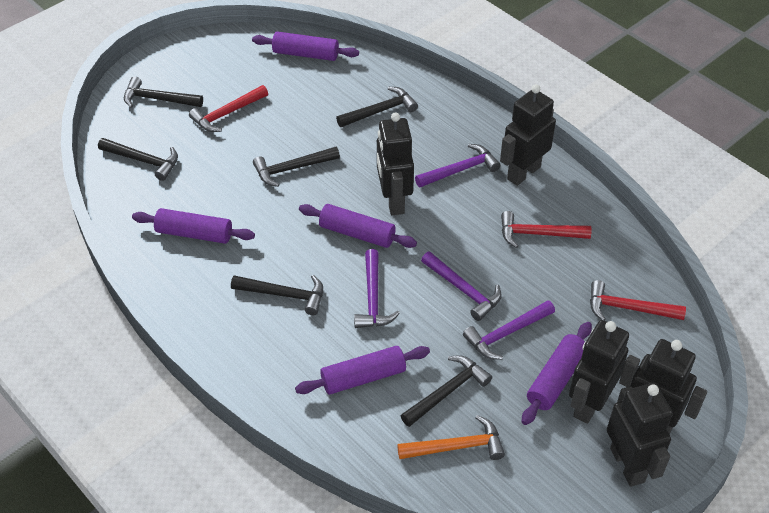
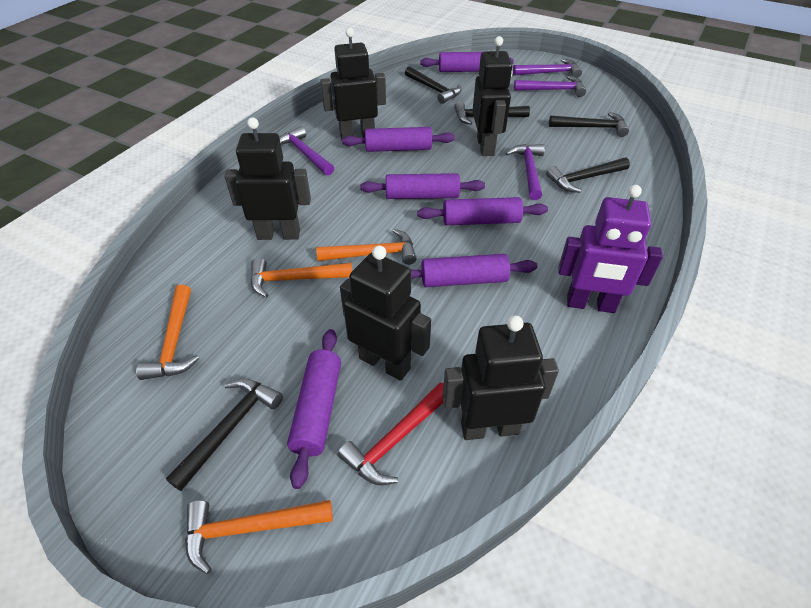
black hammer: 6 -> 5
orange hammer: 1 -> 4
purple robot: 0 -> 1
purple rolling pin: 5 -> 6
red hammer: 3 -> 1

